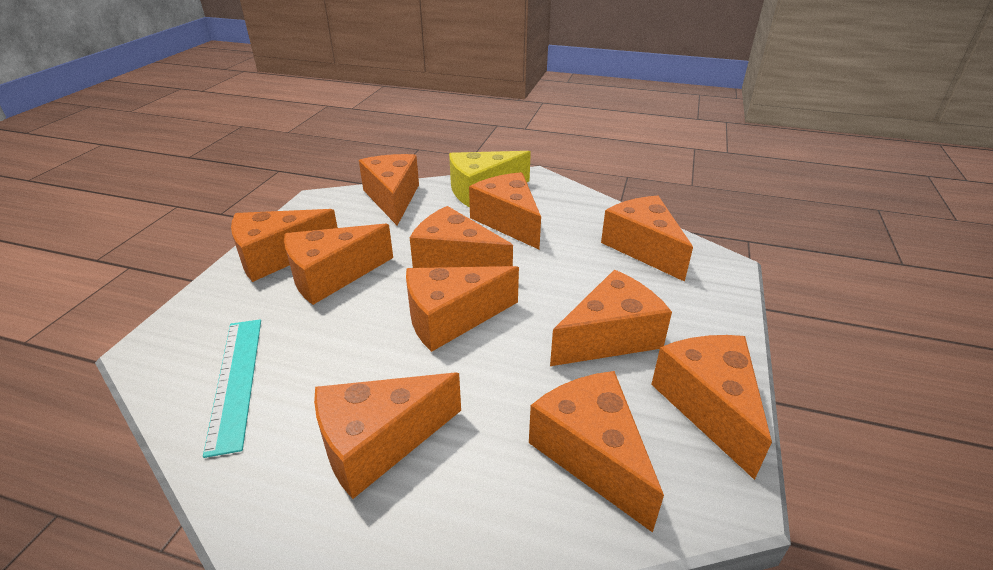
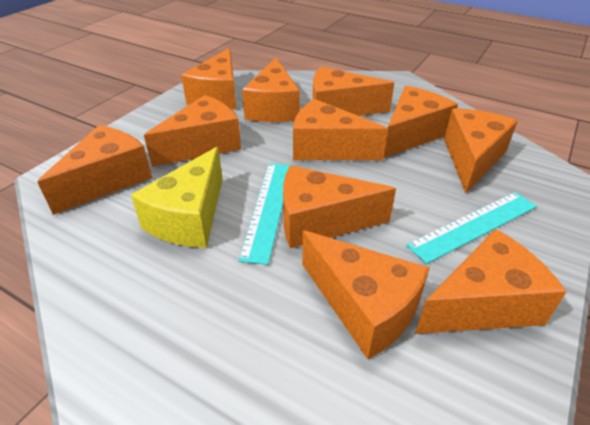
turquoise ruler: 1 -> 2

